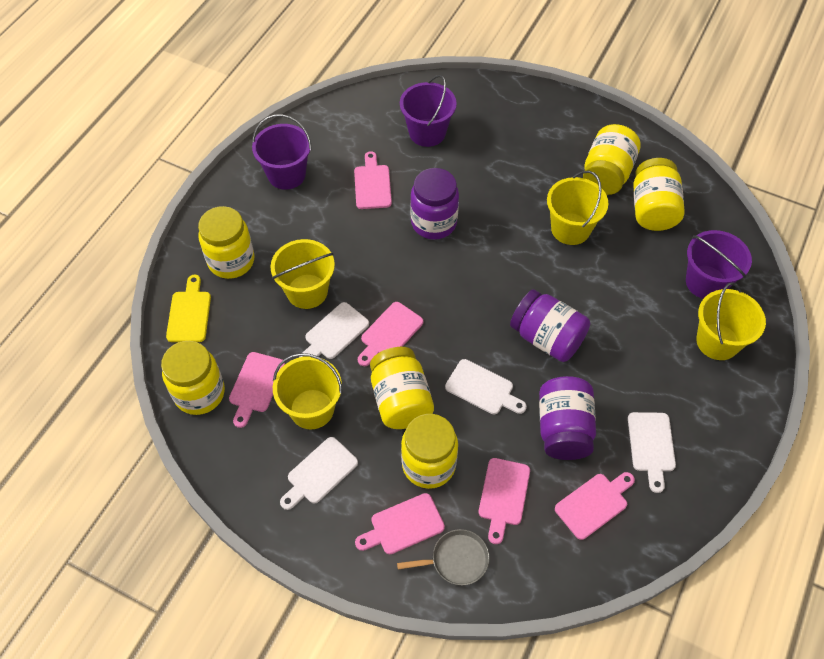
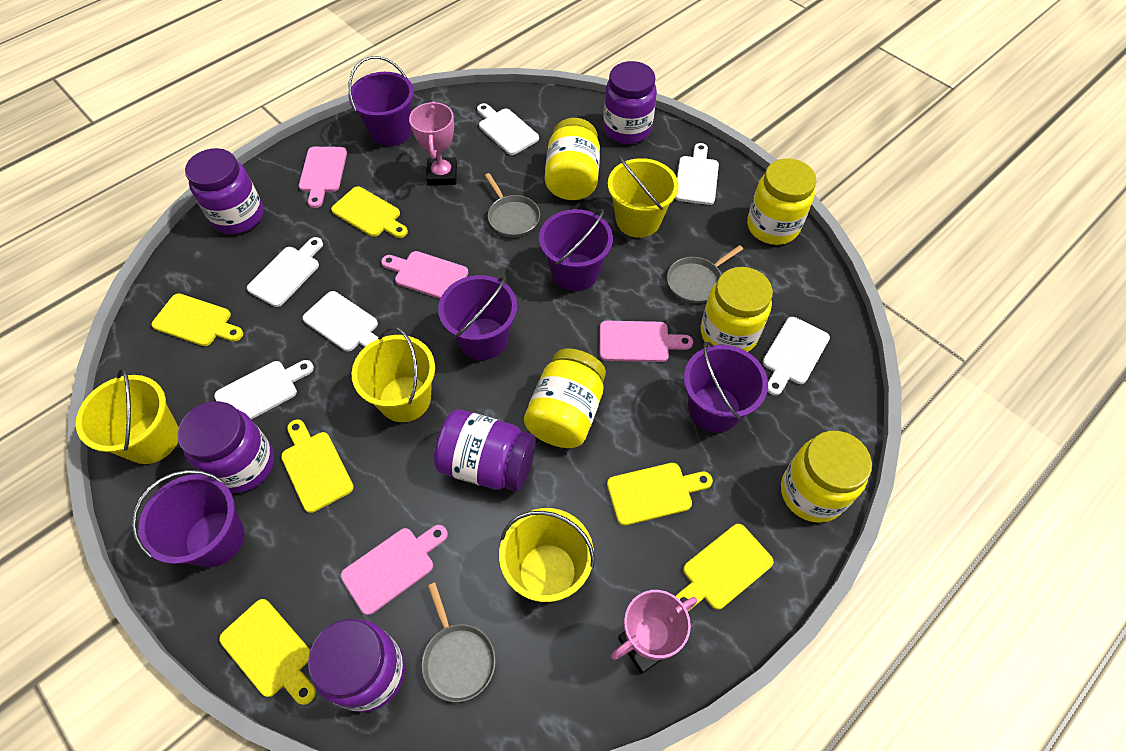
grey pan: 1 -> 3
pink cutting board: 6 -> 4
pink trophy: 0 -> 2
purple bucket: 3 -> 5
purple jar: 3 -> 5
white cutting board: 4 -> 6
yellow cutting board: 1 -> 6
yellow jar: 6 -> 5

